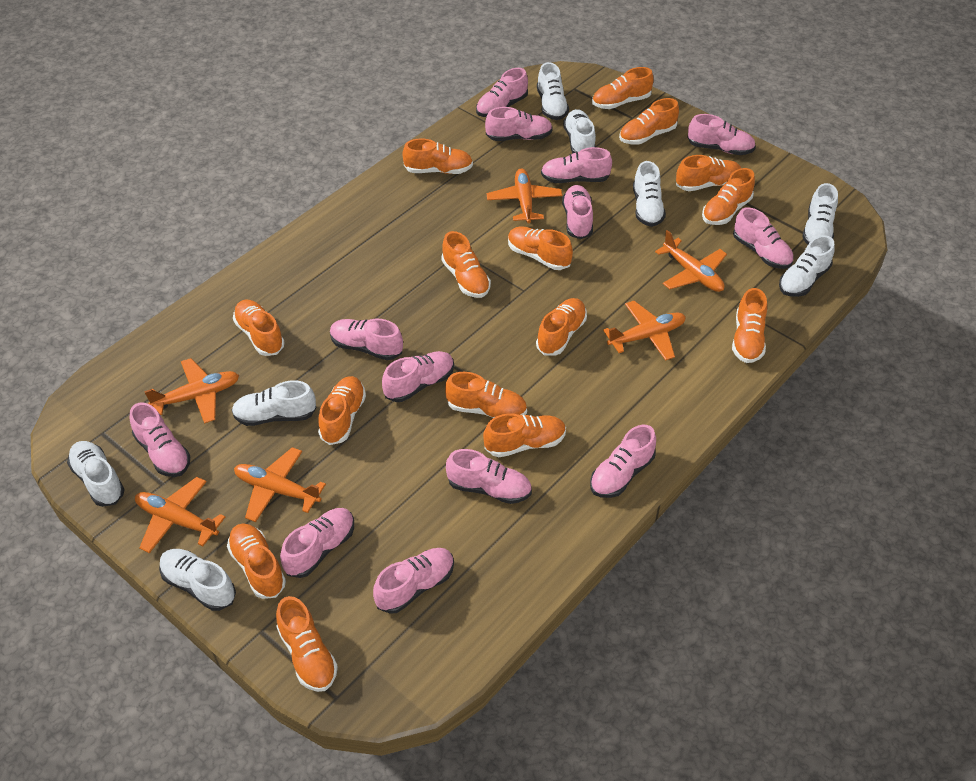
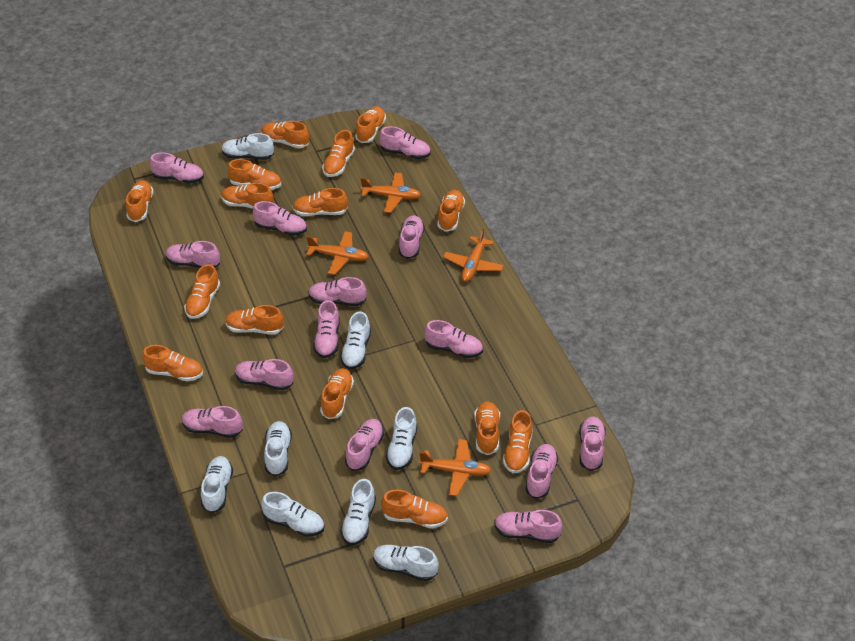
orange plane: 6 -> 4
pink shoe: 13 -> 14

